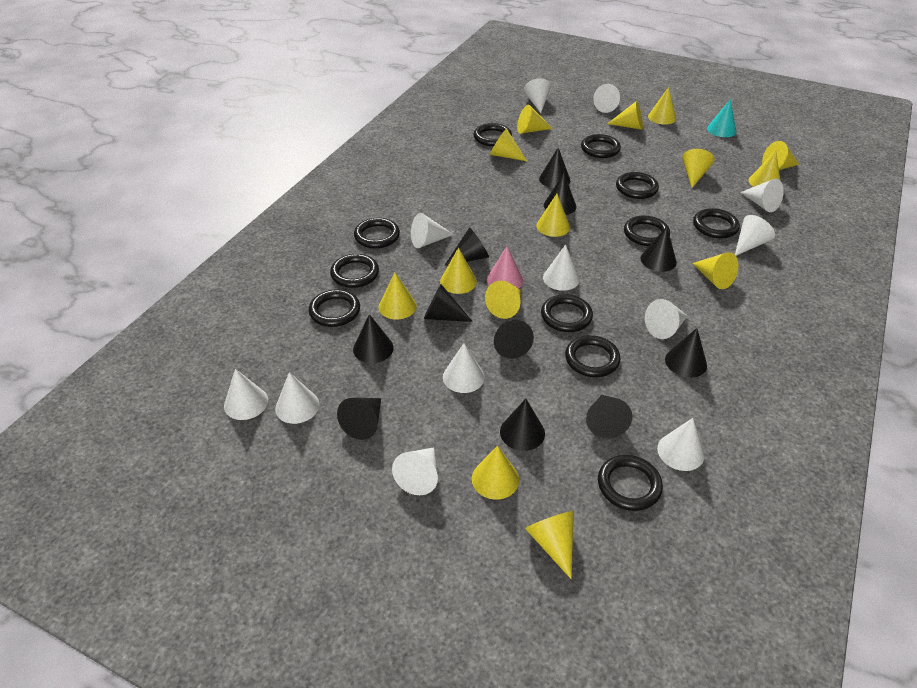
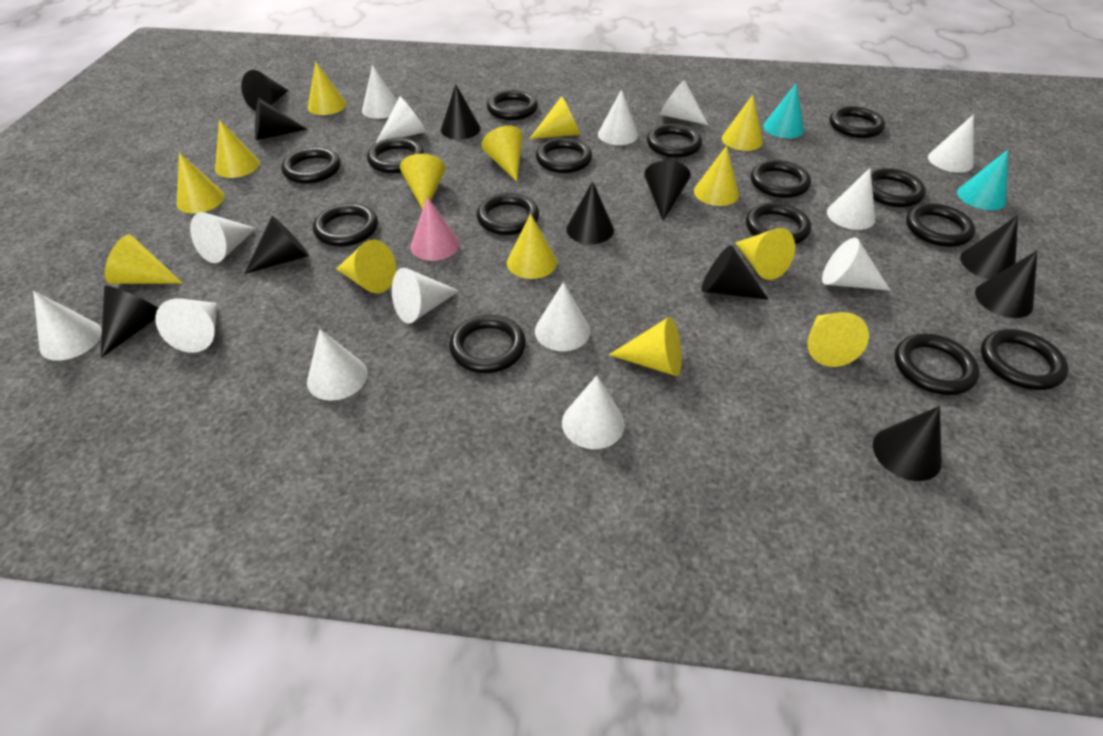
black ring: 11 -> 15
turquoise cone: 1 -> 2
white cone: 12 -> 14

